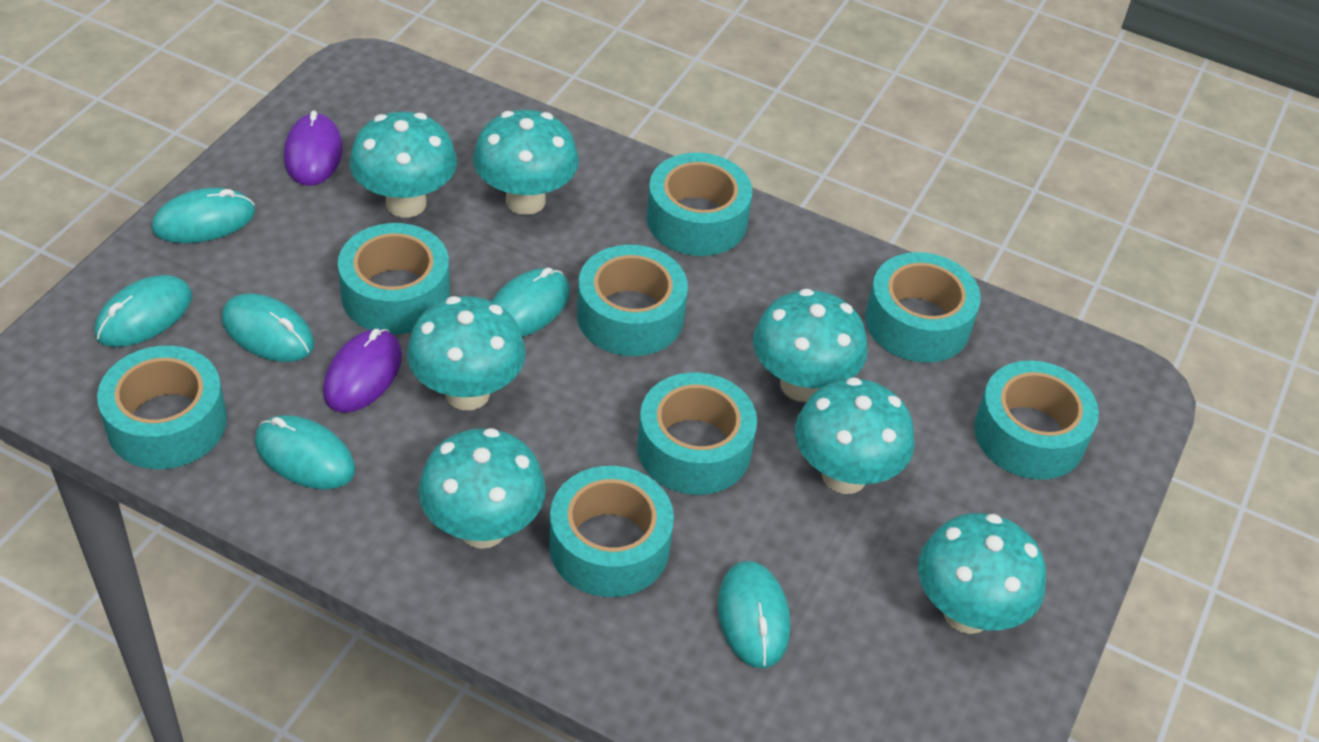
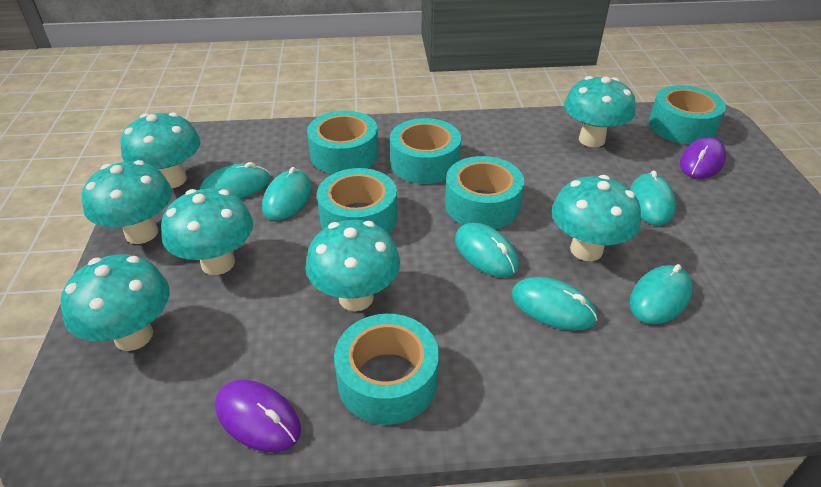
turquoise tape: 8 -> 6

